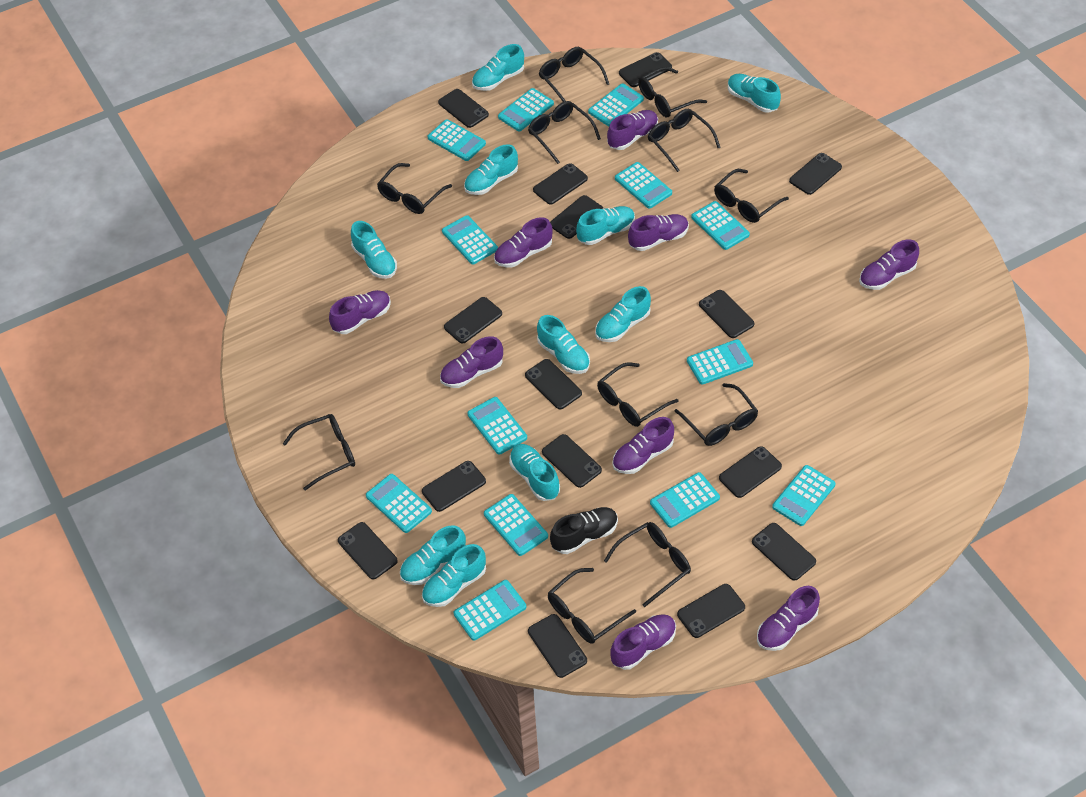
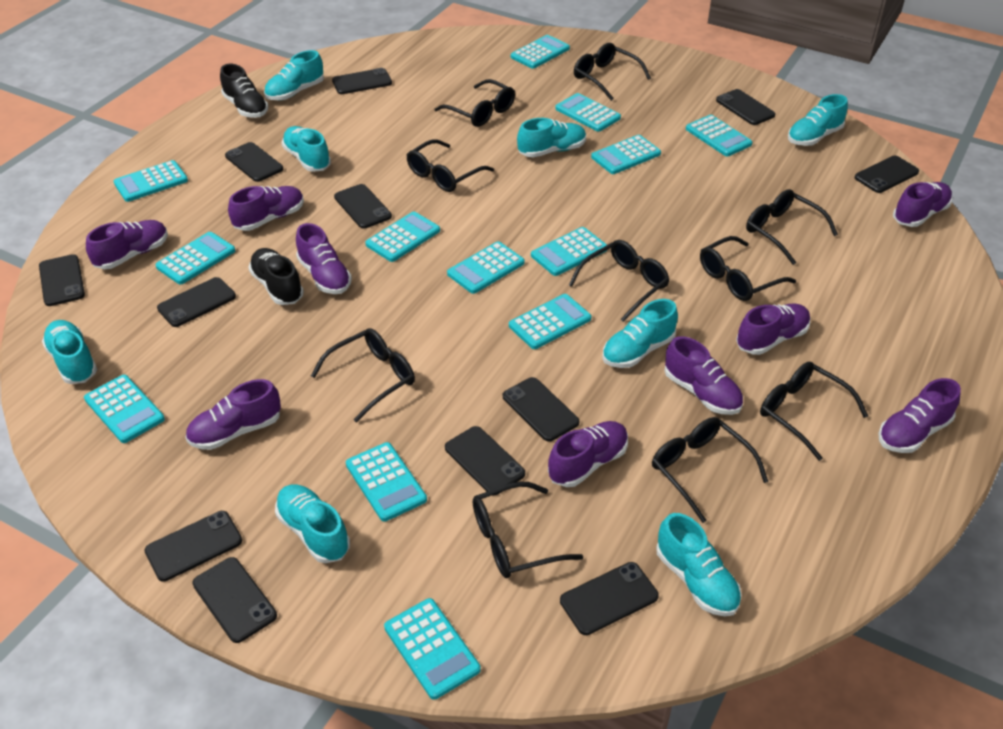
black glasses: 11 -> 10
black phone: 15 -> 12
black shoe: 1 -> 2
turquoise shoe: 10 -> 8

